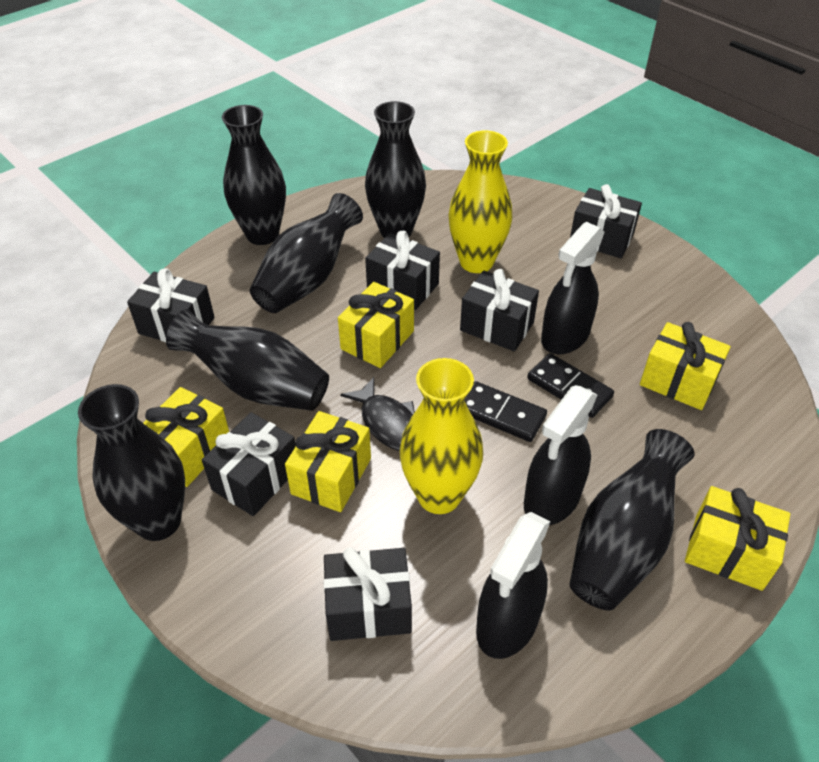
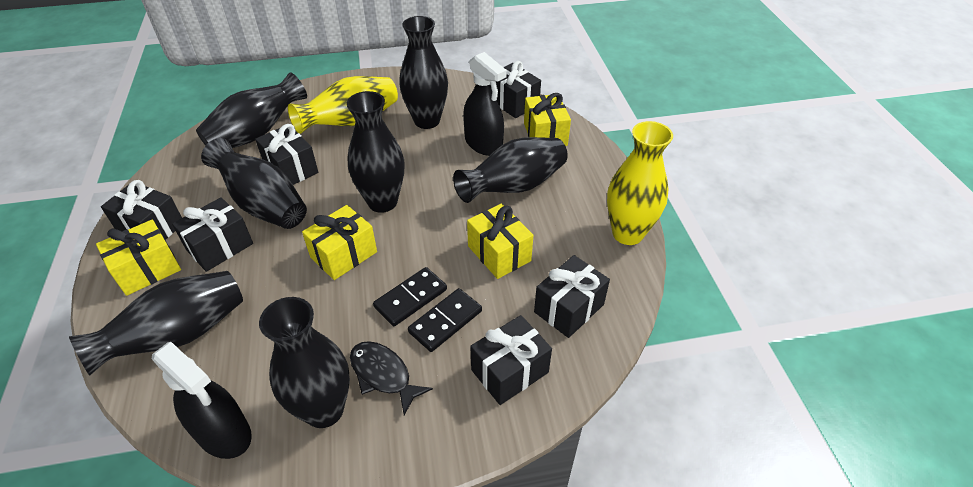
black spray bottle: 3 -> 2
black vase: 6 -> 7
yellow gift: 5 -> 4

